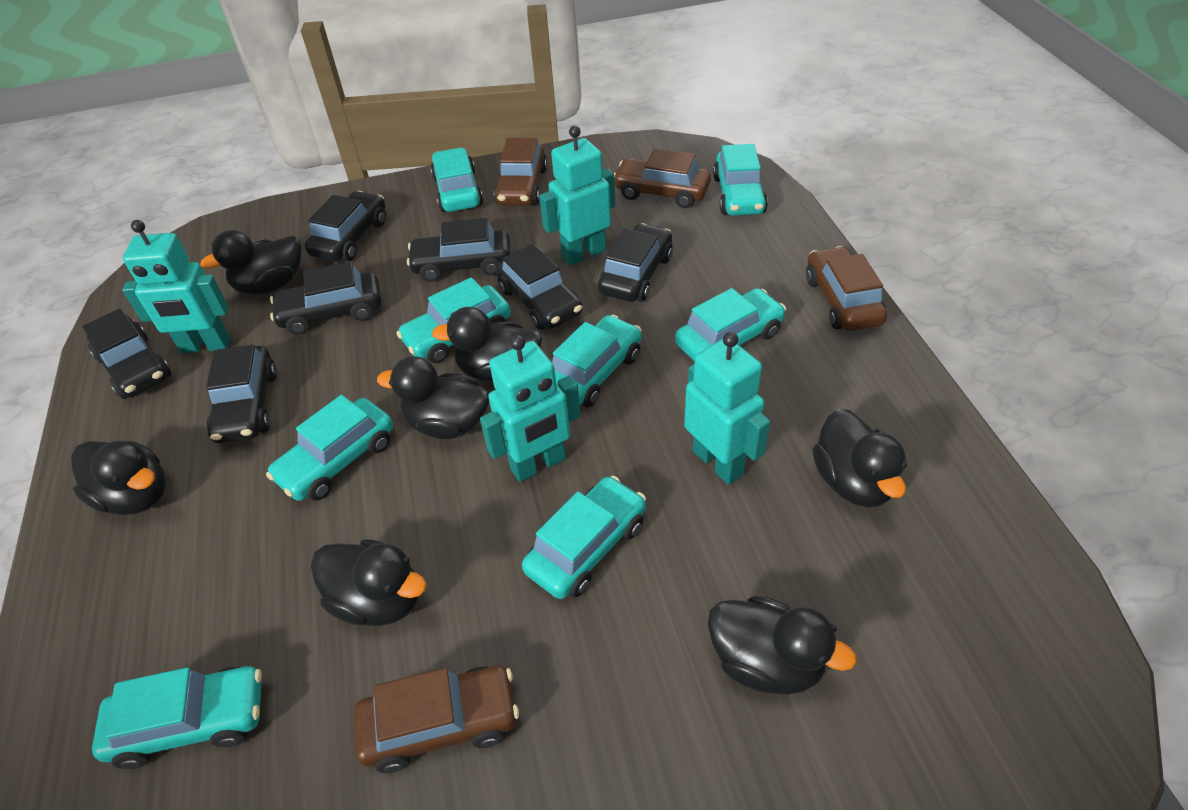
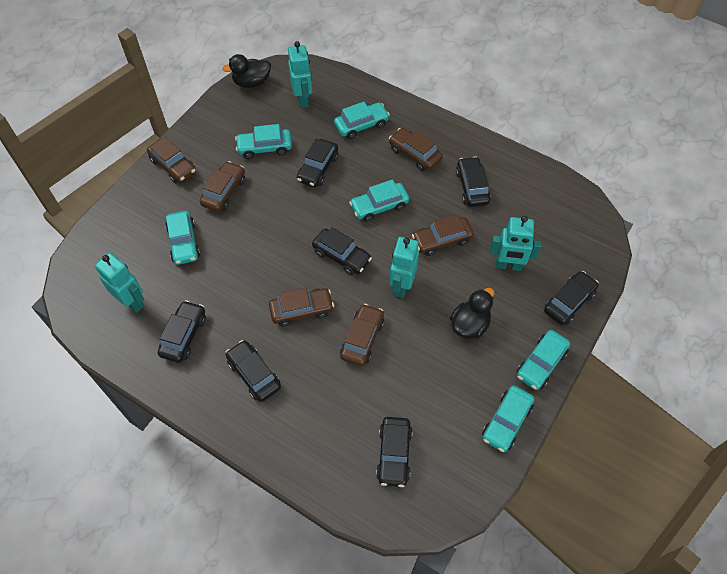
black duck: 7 -> 2
brown car: 4 -> 6
turquoise car: 8 -> 6

